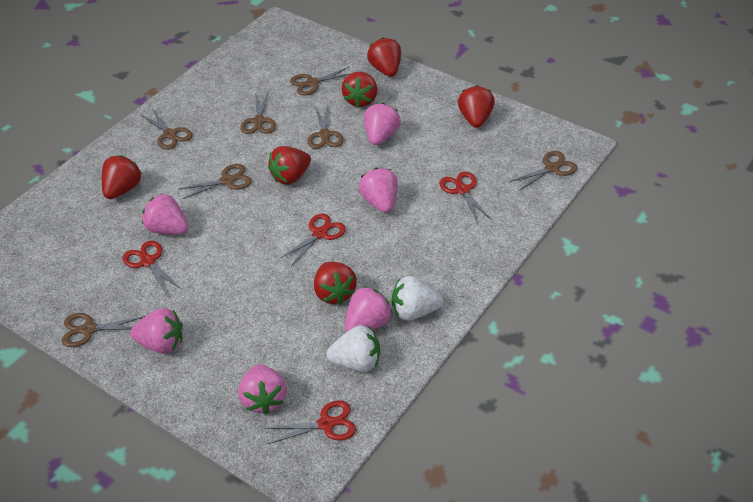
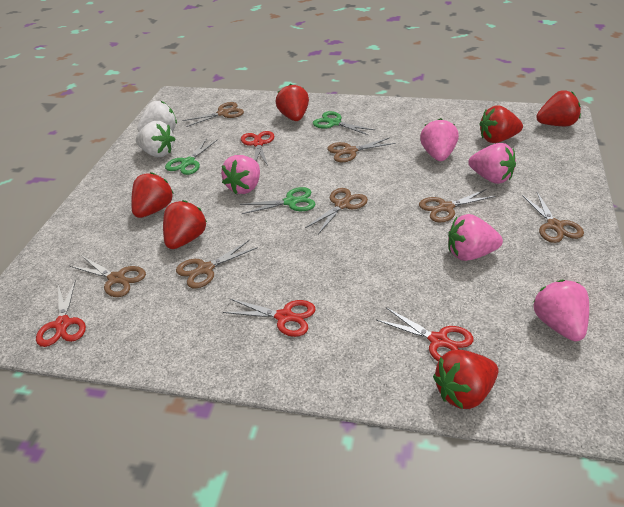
green scissors: 0 -> 3
pink strawberry: 6 -> 5

